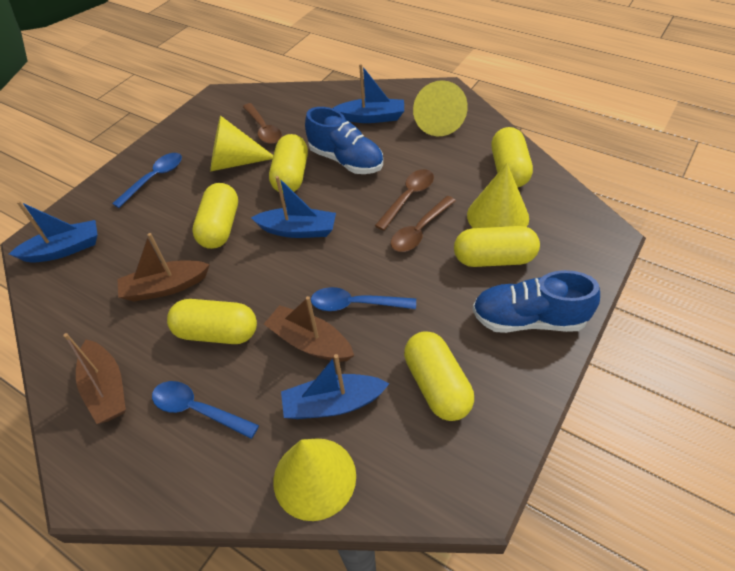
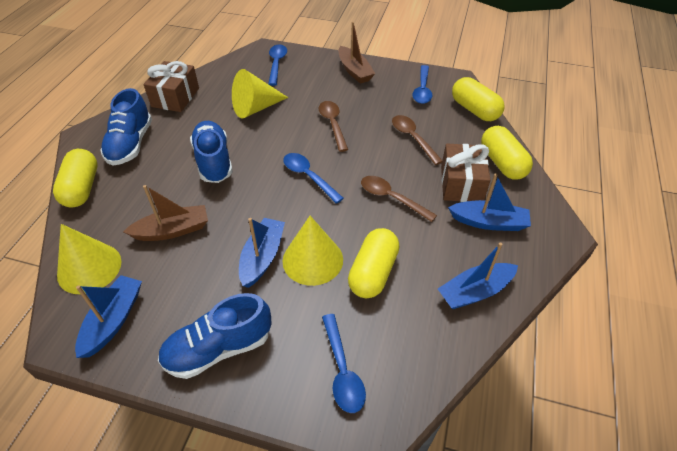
blue shoe: 2 -> 3
blue spoon: 3 -> 4
brown boat: 3 -> 2
brown gift: 0 -> 2
yellow capsule: 6 -> 4
yellow cone: 4 -> 3

